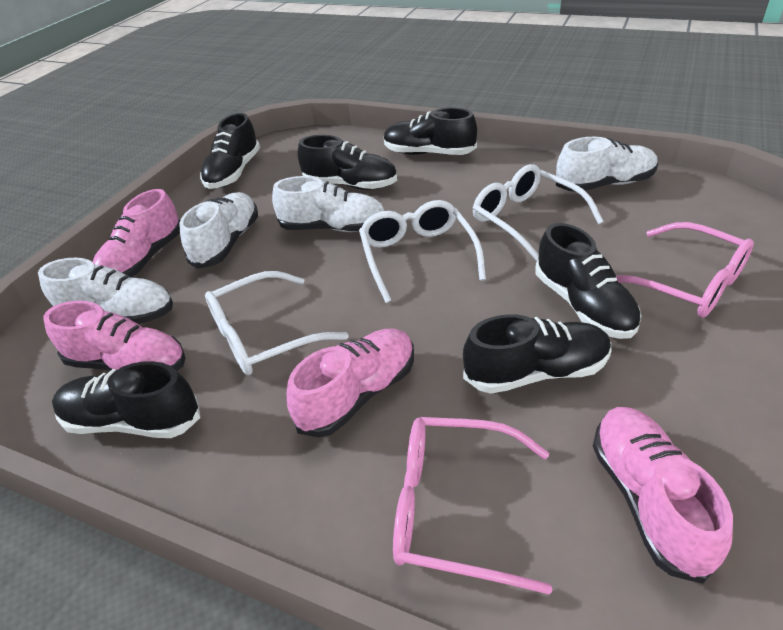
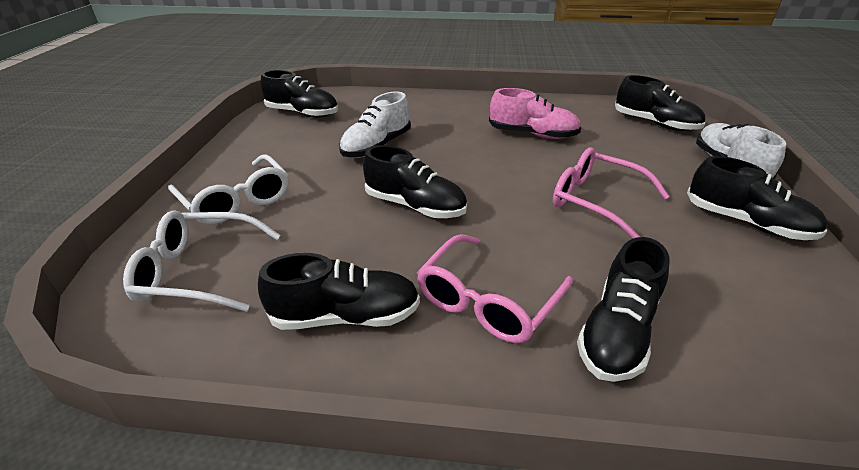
pink shoe: 4 -> 1
white glasses: 3 -> 2
white shoe: 4 -> 2

